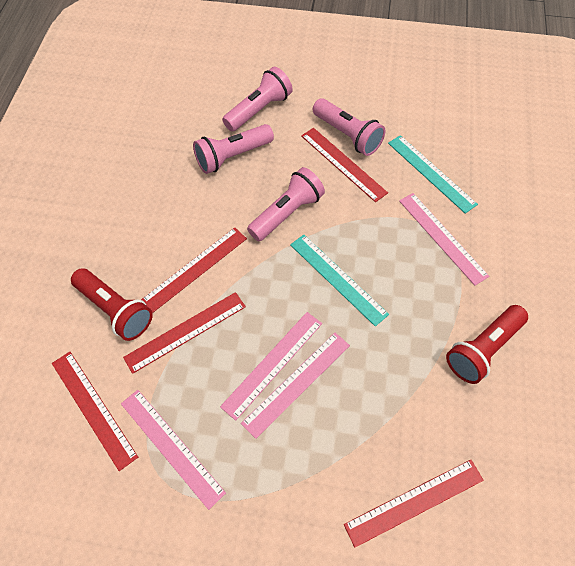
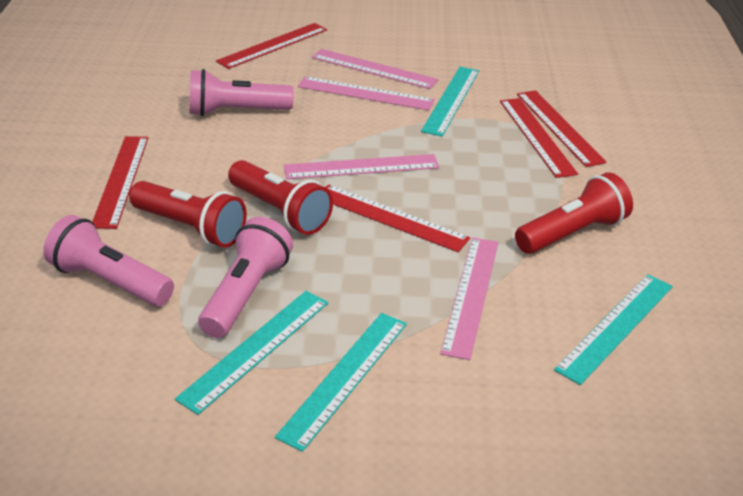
pink flashlight: 4 -> 3
red flashlight: 2 -> 3
turquoise ruler: 2 -> 4

